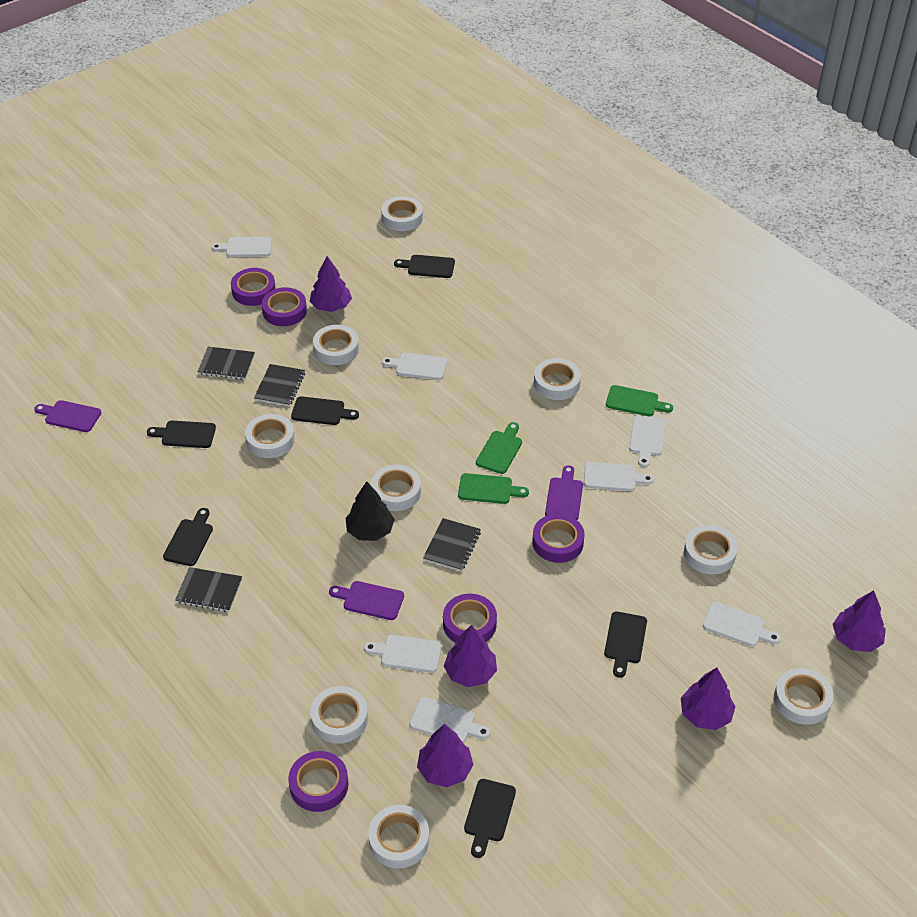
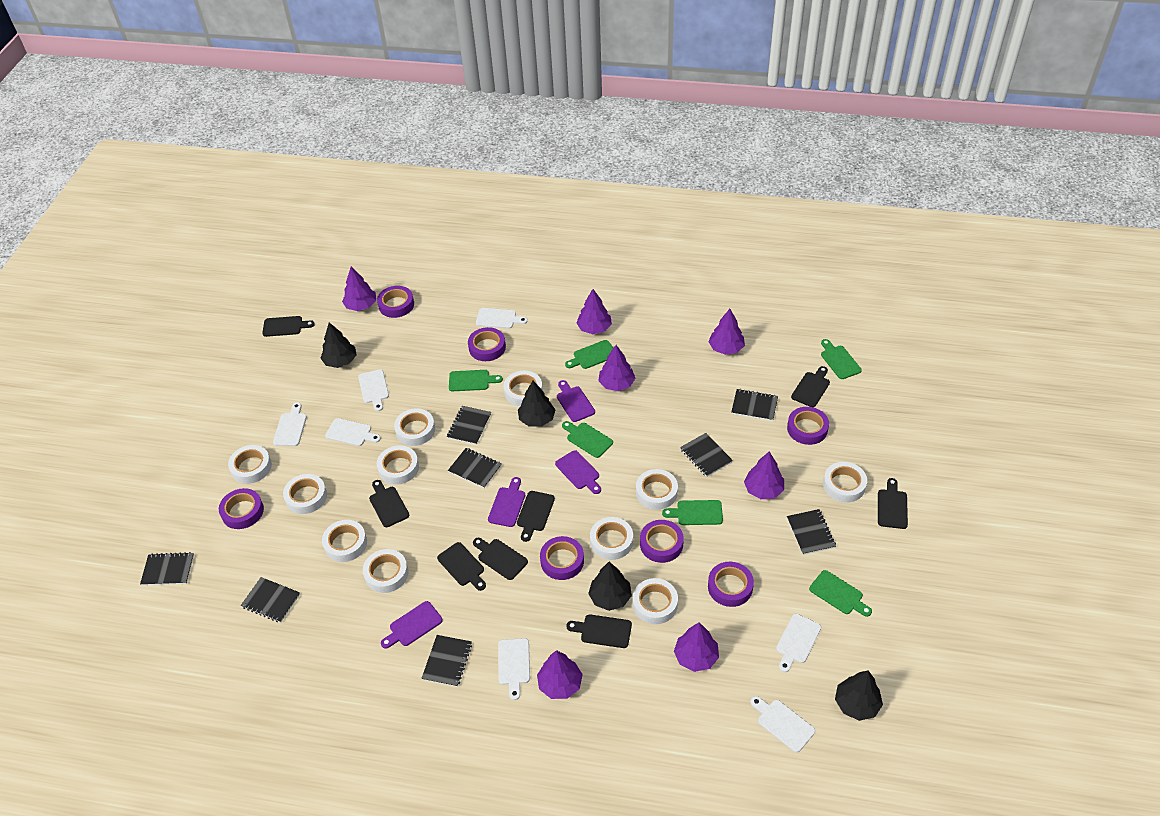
black cutting board: 6 -> 8
black notebook: 4 -> 8
black tree: 1 -> 4
green cutting board: 3 -> 6
purple cutting board: 3 -> 4
purple tape: 5 -> 7
purple tree: 5 -> 7
white tape: 9 -> 11

